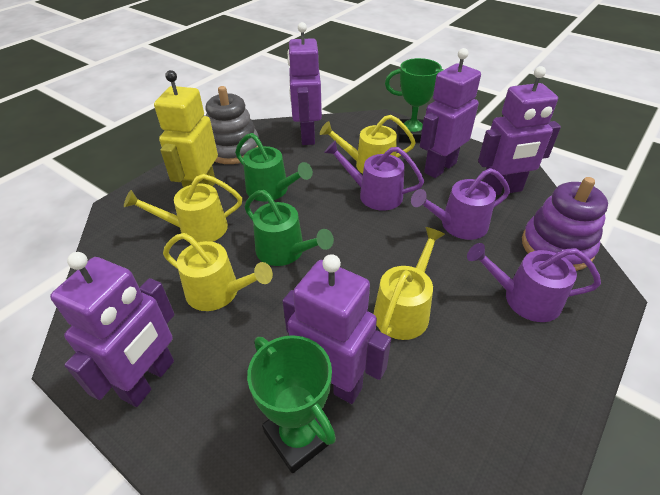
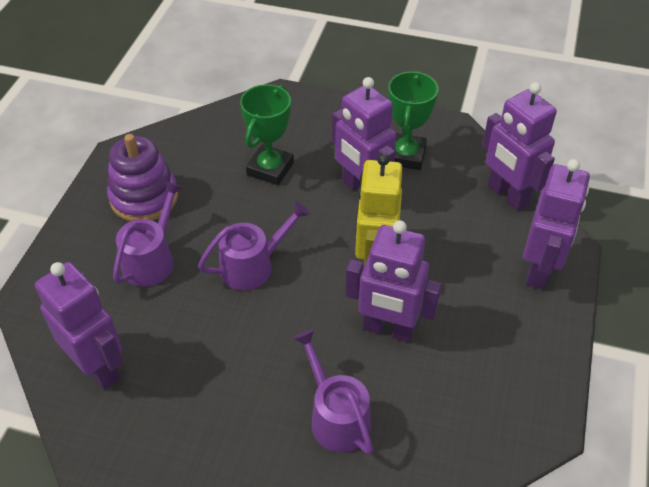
green watering can: 2 -> 0
grey stacking toy: 1 -> 0
yellow watering can: 4 -> 0

